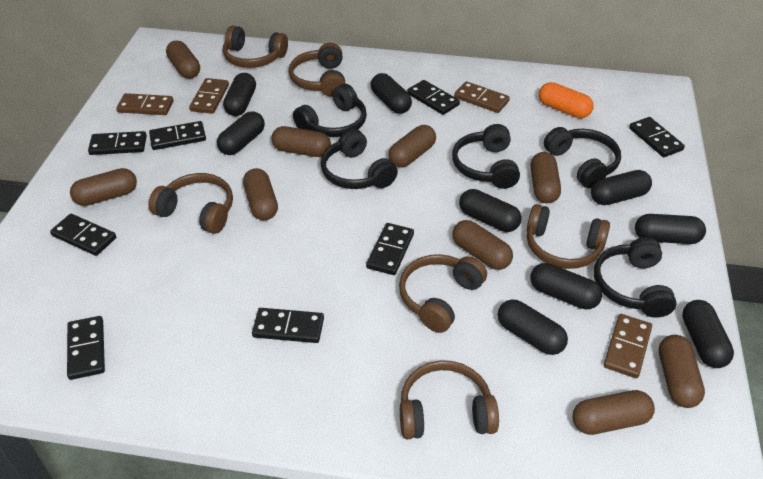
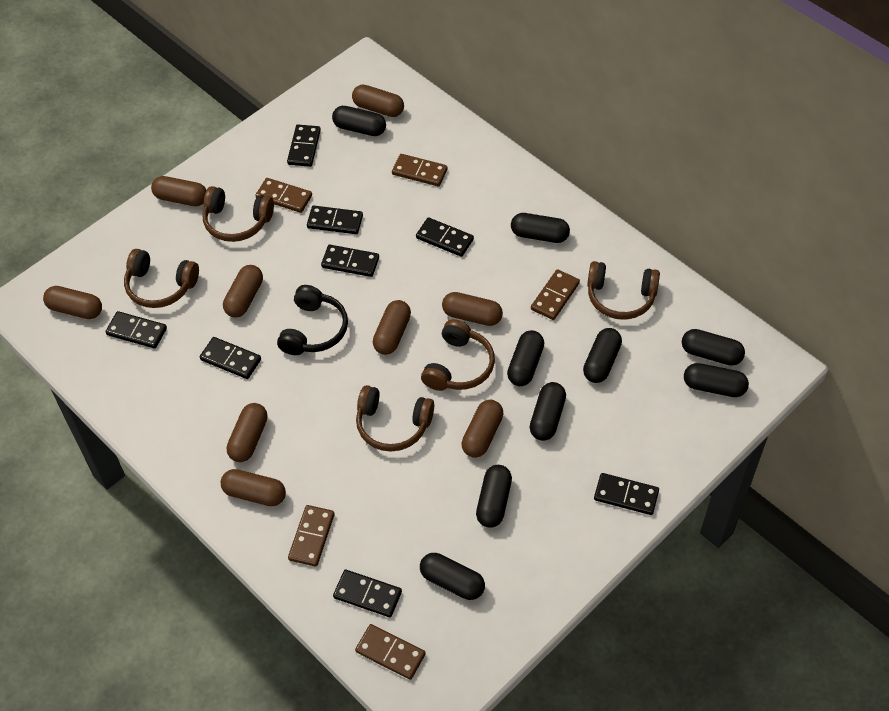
black headphones: 5 -> 1
brown domino: 4 -> 5
brown headphones: 6 -> 5
orange capsule: 1 -> 0

